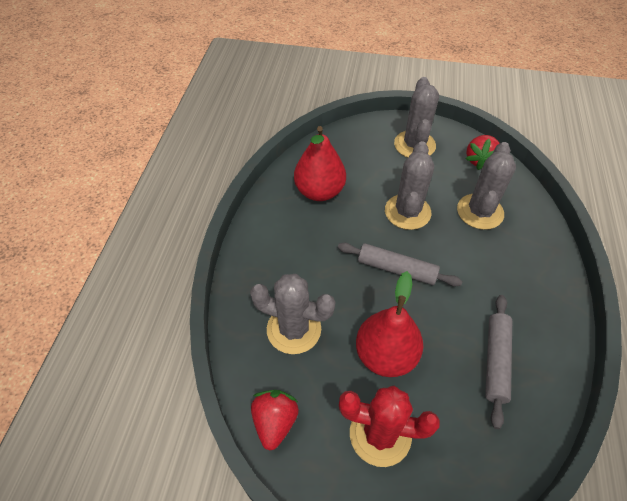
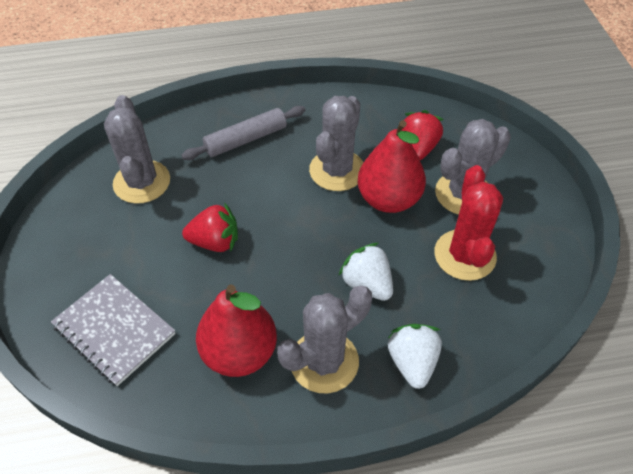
grey notebook: 0 -> 1
grey rolling pin: 2 -> 1
white strawberry: 0 -> 2

